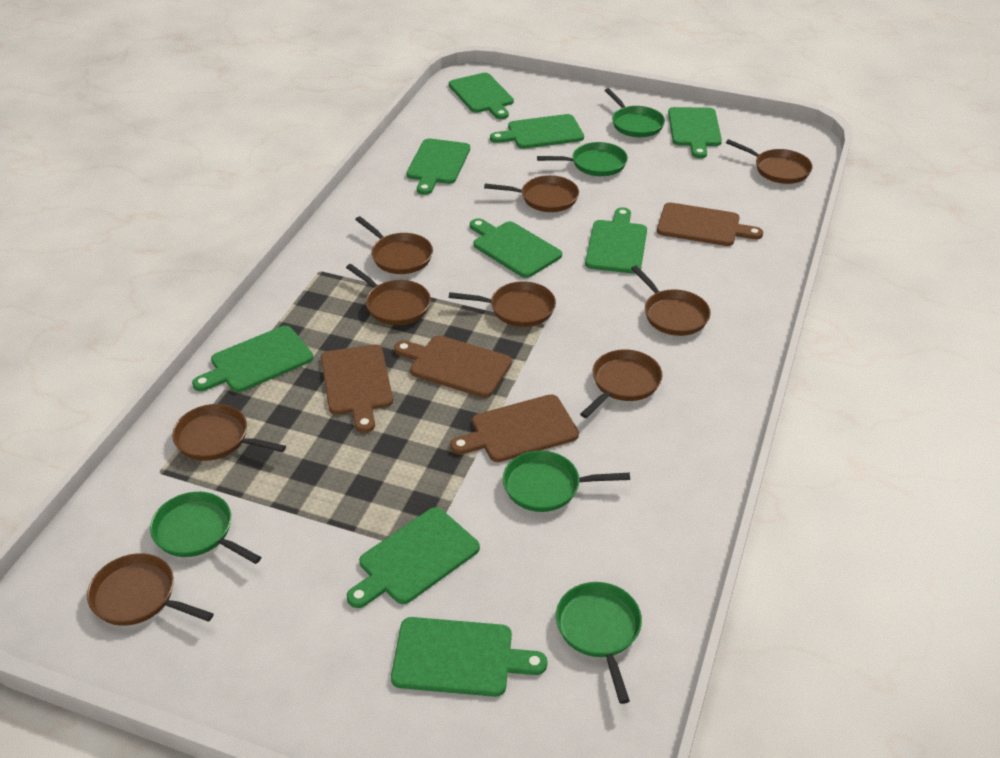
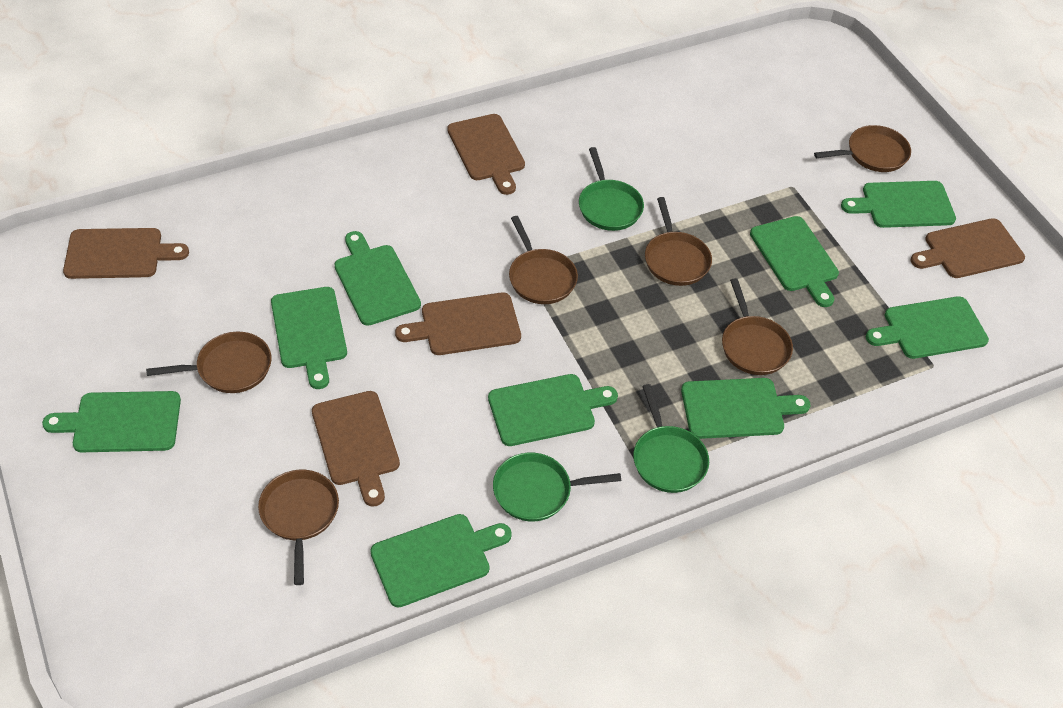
brown cutting board: 4 -> 5
brown pan: 9 -> 6
green pan: 5 -> 3

